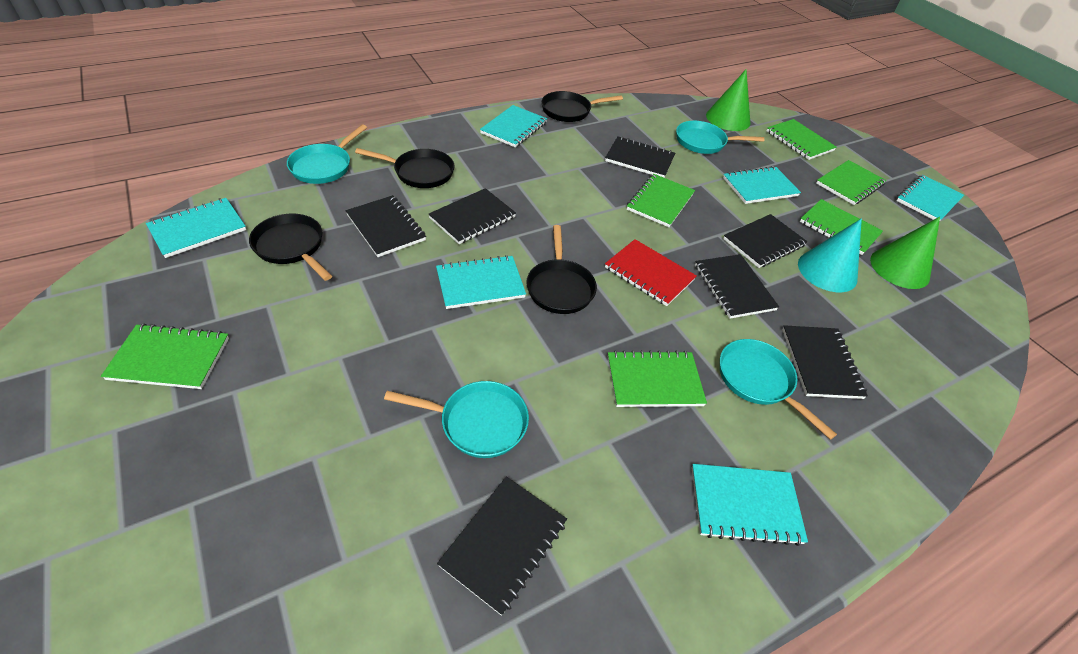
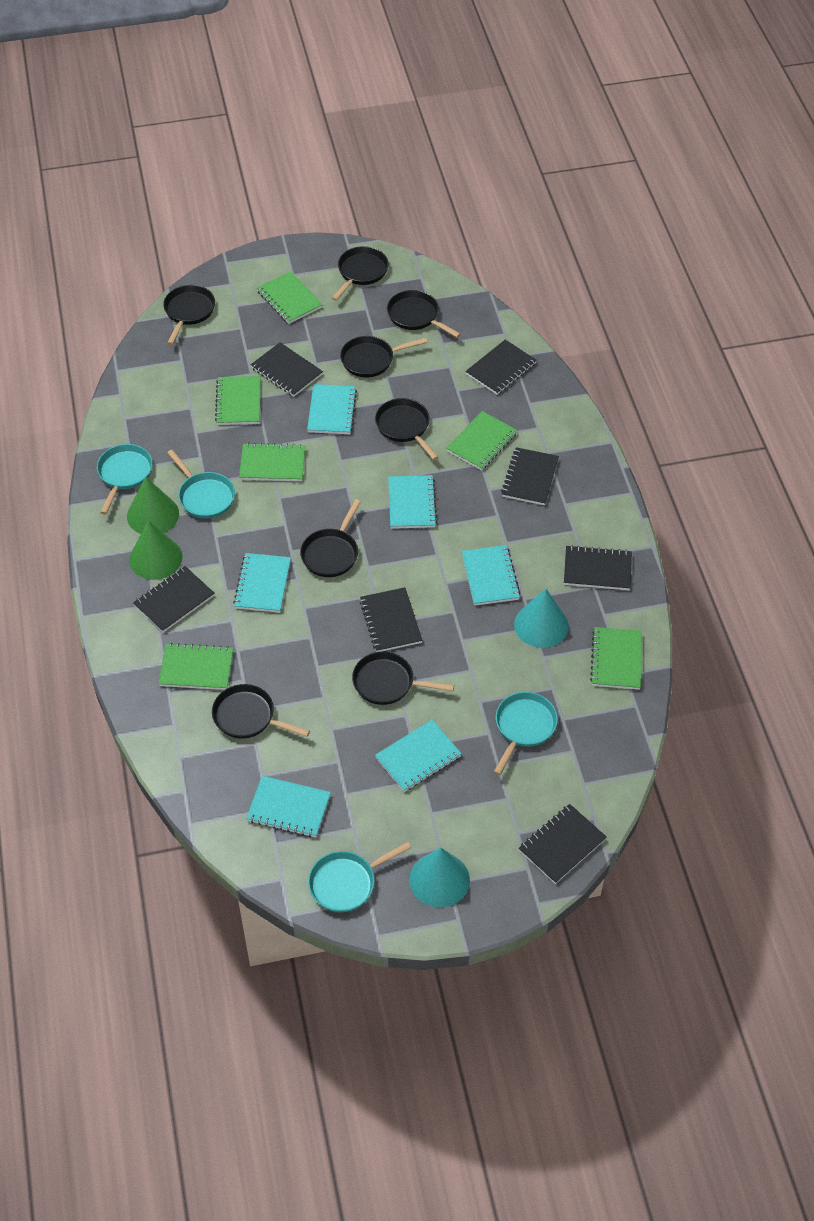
black pan: 4 -> 8
red notebook: 1 -> 0
turquoise cone: 1 -> 2

